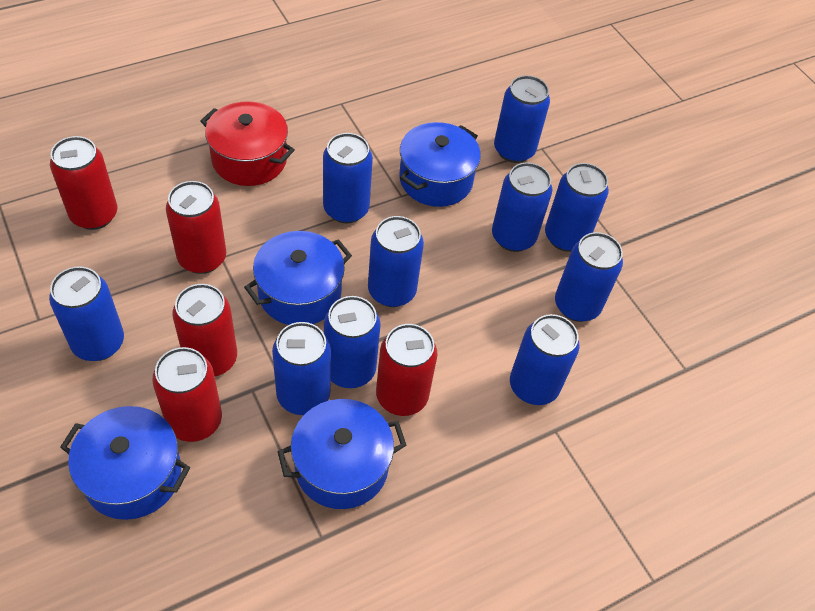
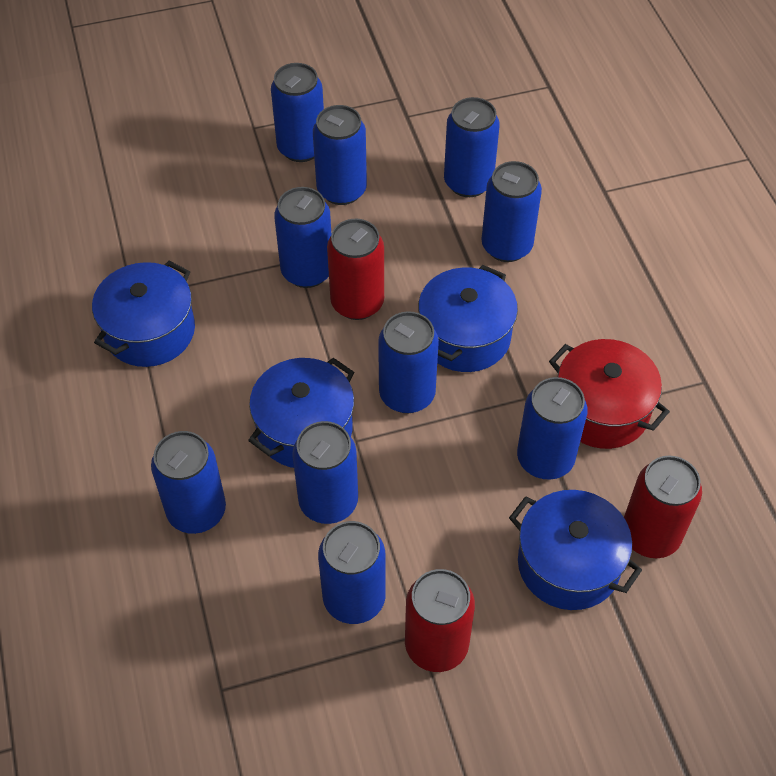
red can: 5 -> 3

